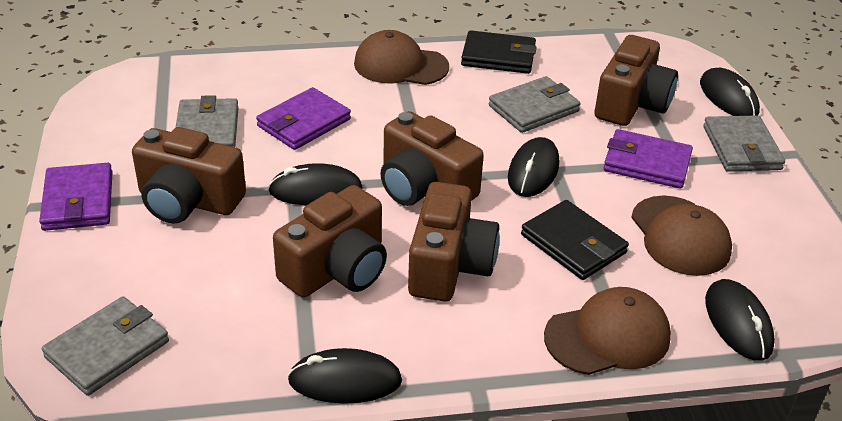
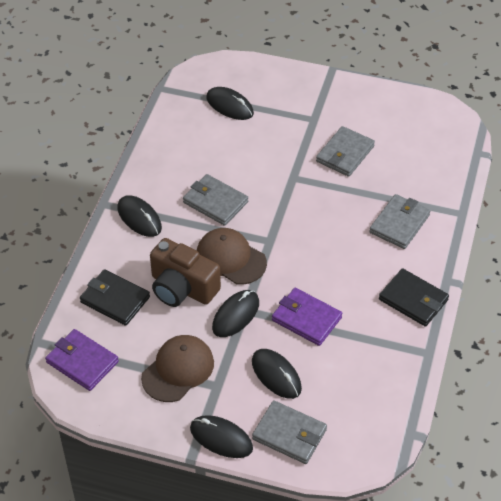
brown camera: 5 -> 1
brown cap: 3 -> 2
purple wallet: 3 -> 2

